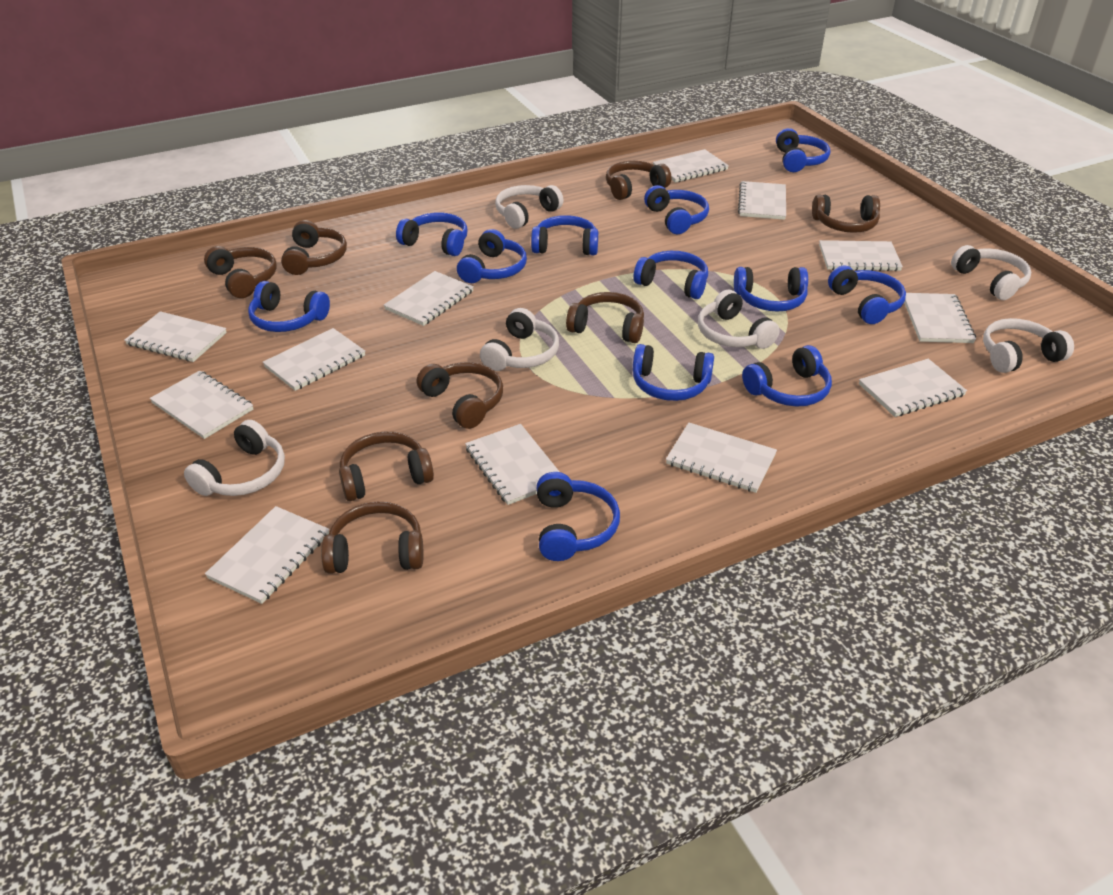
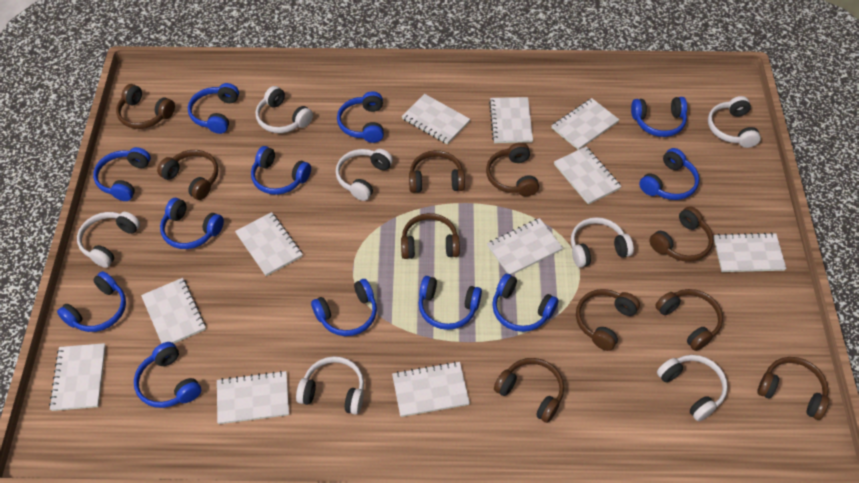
brown headphones: 8 -> 10
white headphones: 6 -> 7
white notebook: 12 -> 11

